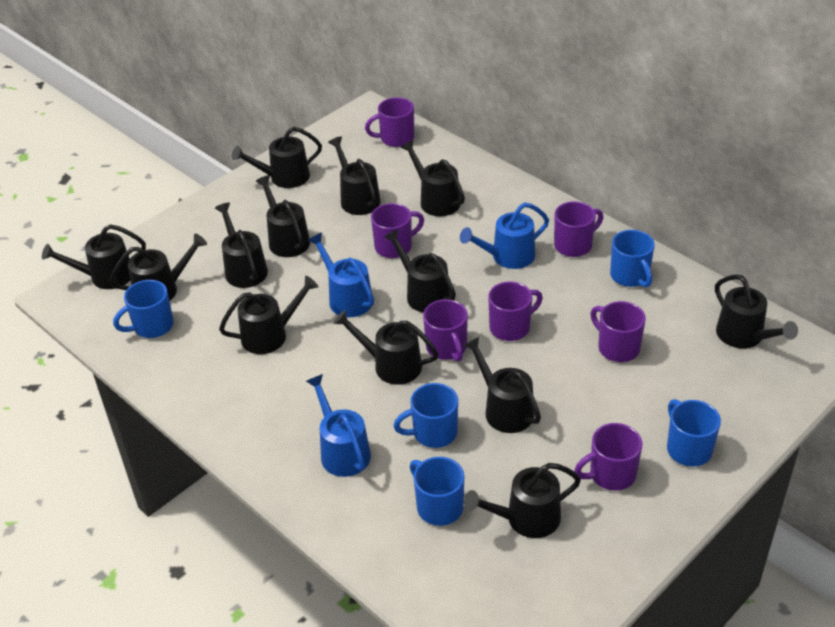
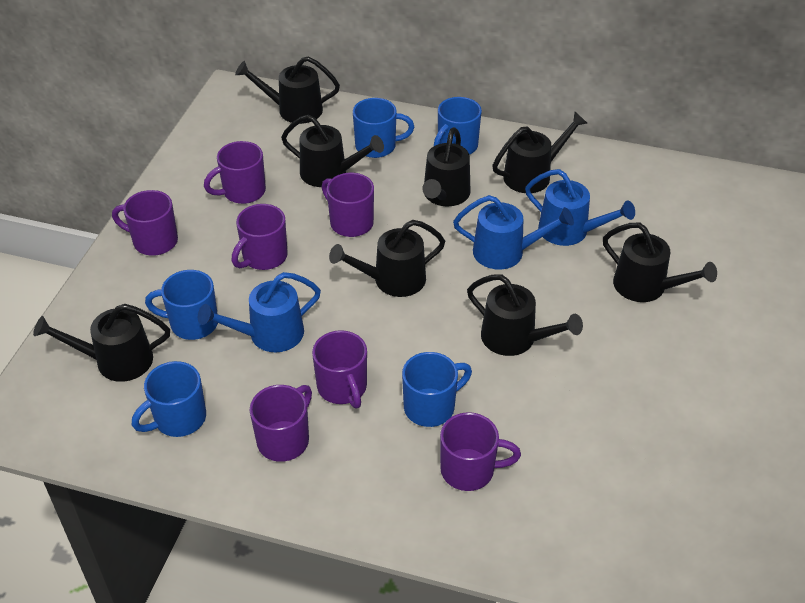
black watering can: 13 -> 8

